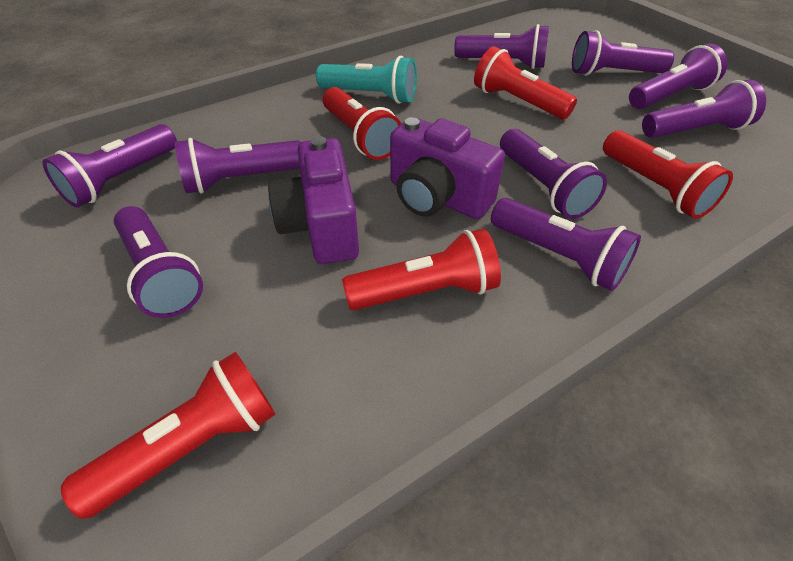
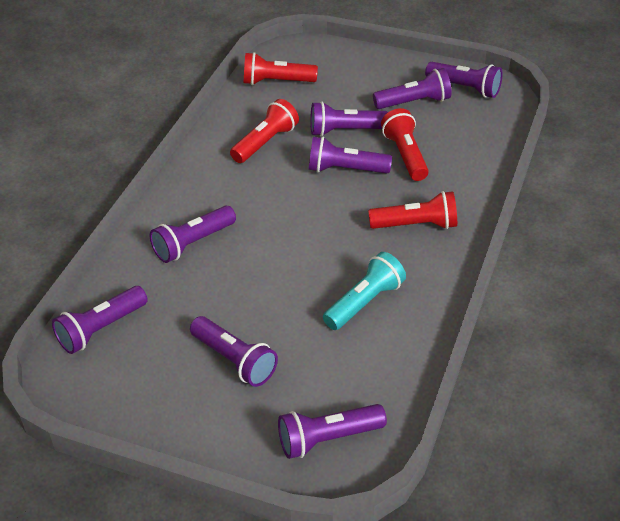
purple camera: 2 -> 0
purple flashlight: 9 -> 8
red flashlight: 5 -> 4

